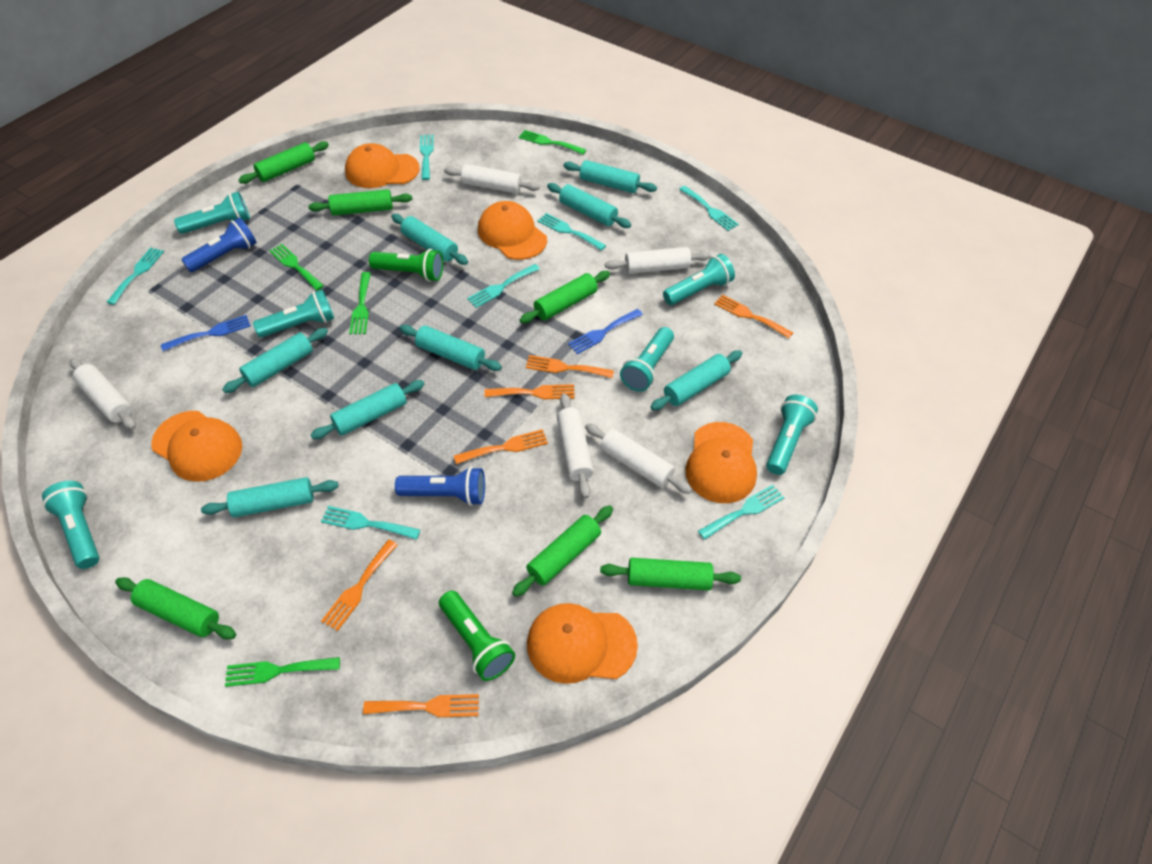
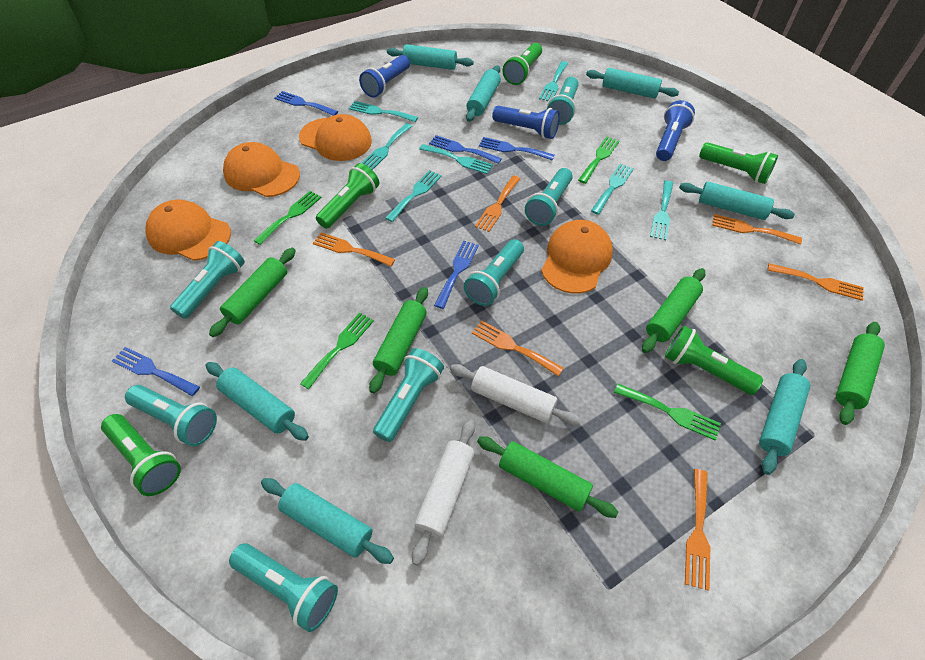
blue flashlight: 2 -> 3
blue fork: 2 -> 5
green flashlight: 2 -> 5
green rolling pin: 6 -> 5
orange cap: 5 -> 4
turquoise flashlight: 6 -> 7
turquoise rolling pin: 8 -> 7
white rolling pin: 5 -> 2

